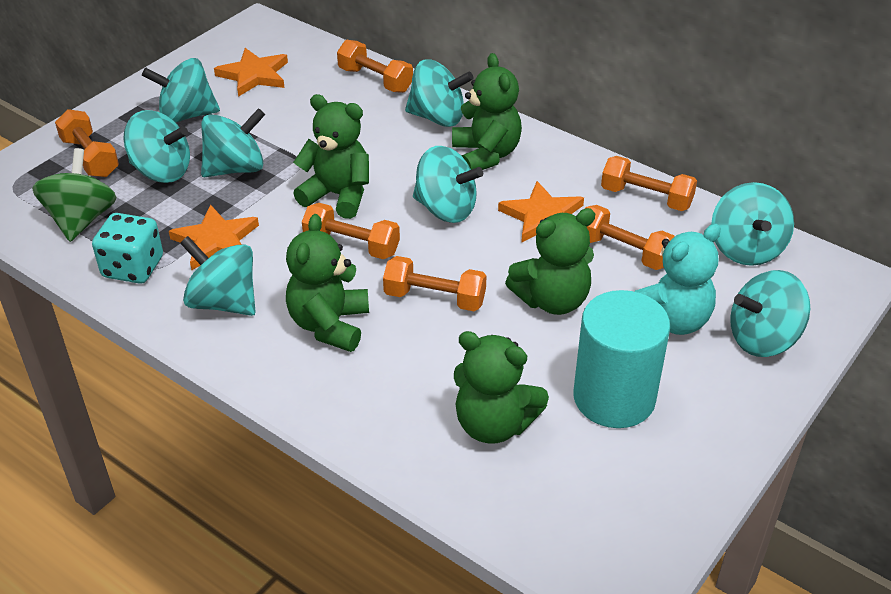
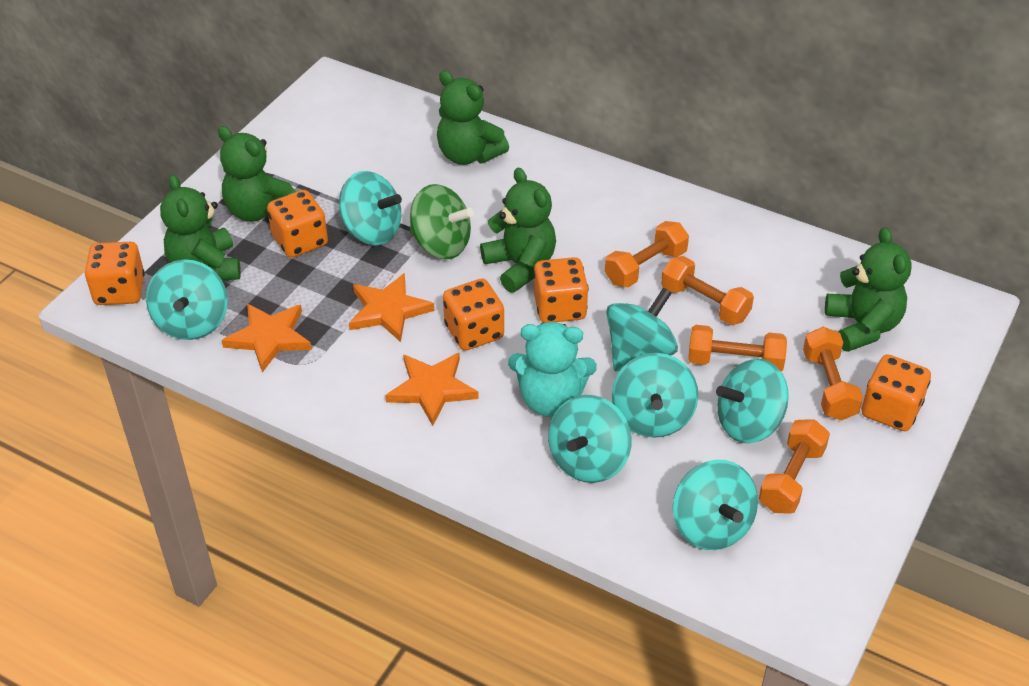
orange dice: 0 -> 5
orange dumbbell: 6 -> 5
turquoise cylinder: 1 -> 0
turquoise dice: 1 -> 0
turquoise spinning top: 8 -> 7

